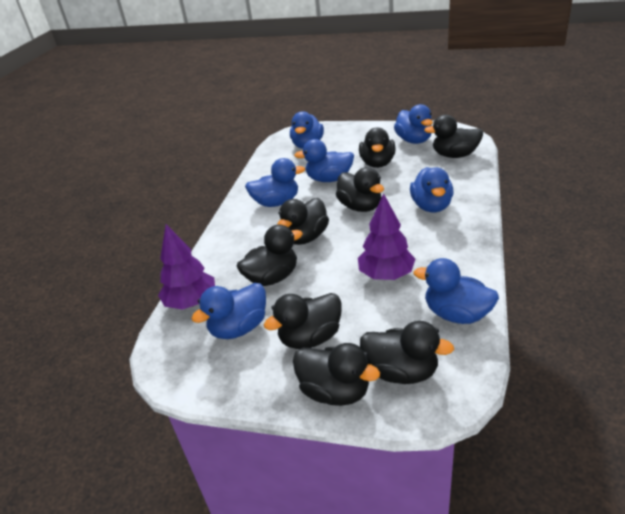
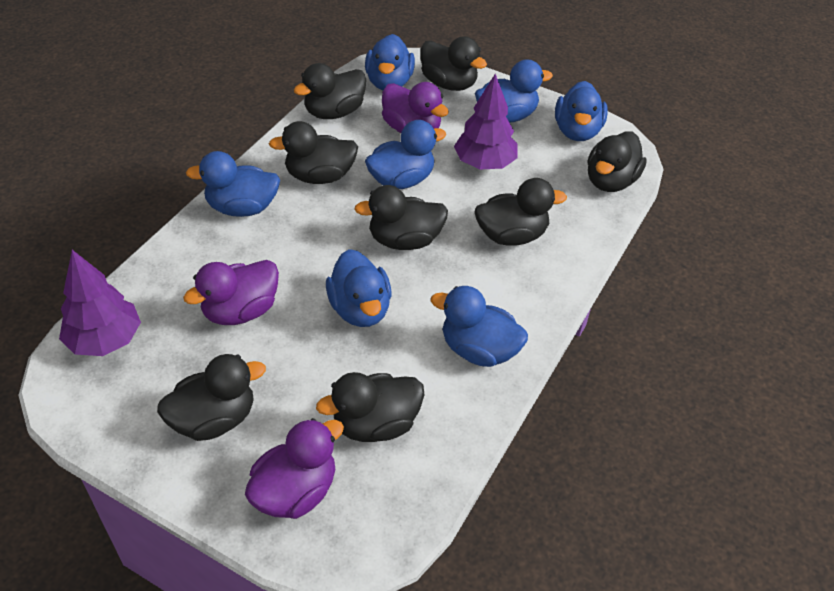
purple duck: 0 -> 3

